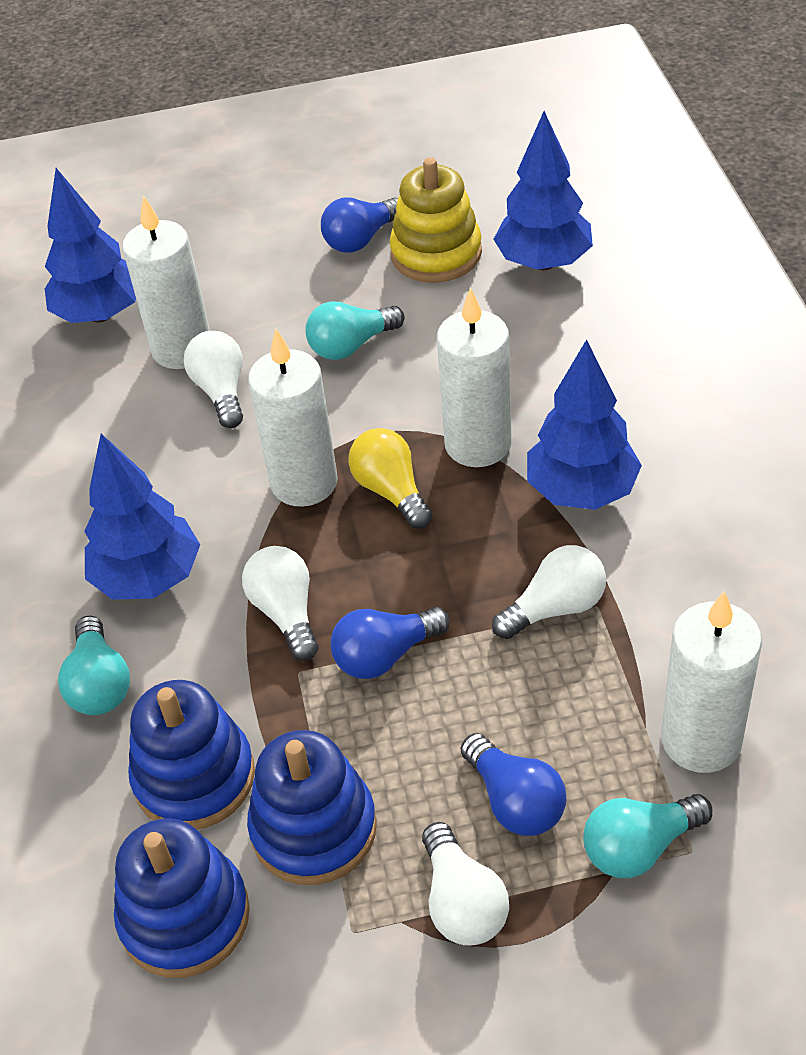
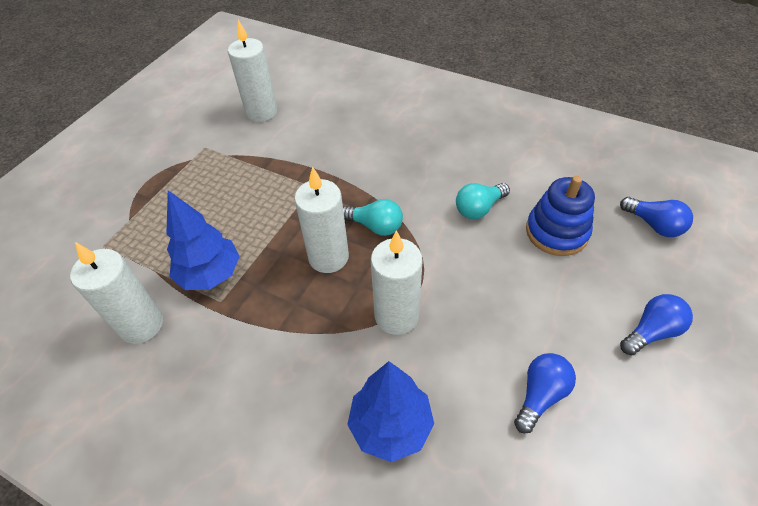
blue stacking toy: 3 -> 1
blue tree: 4 -> 2
turquoise light bulb: 3 -> 2
white light bulb: 4 -> 0
yellow light bulb: 1 -> 0
yellow stacking toy: 1 -> 0

